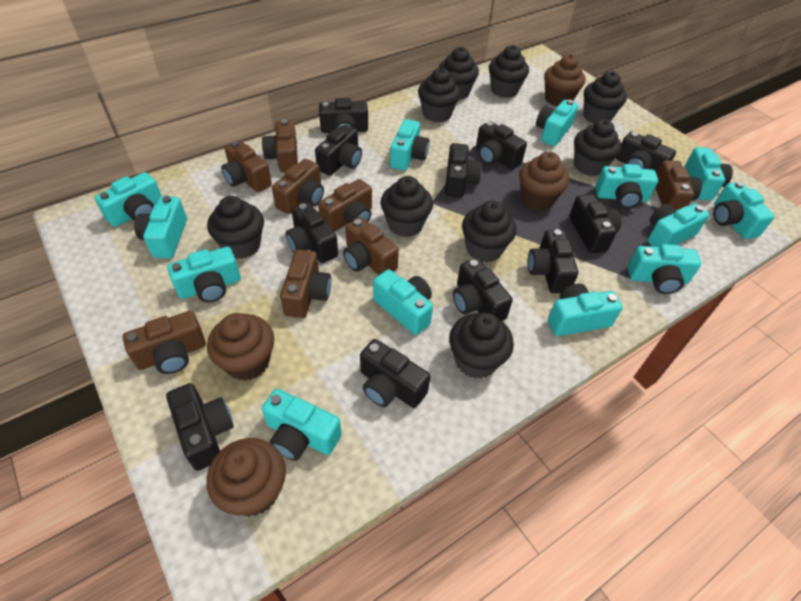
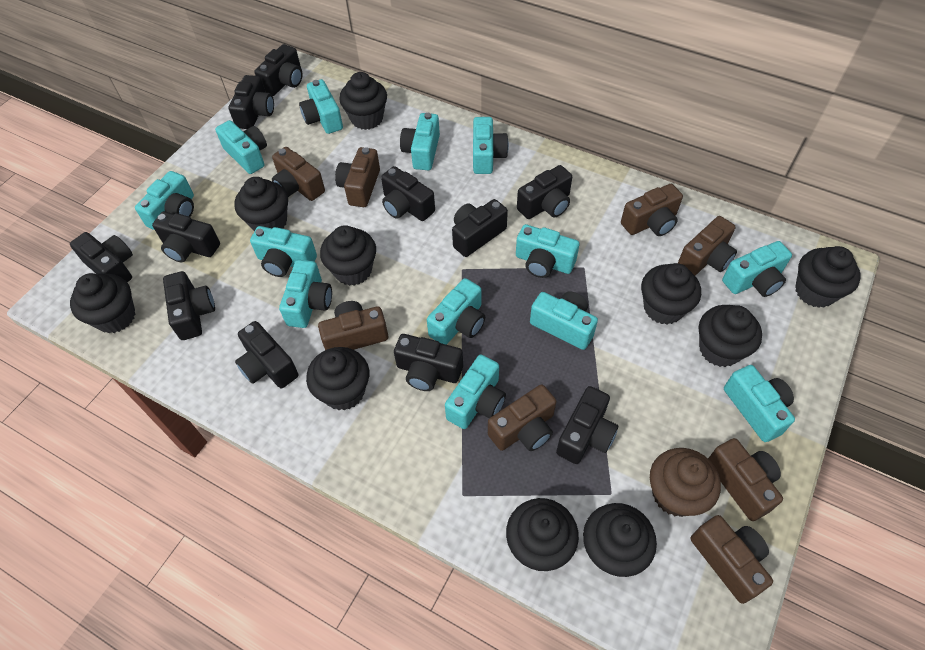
black cupcake: 9 -> 10
brown cupcake: 4 -> 1

